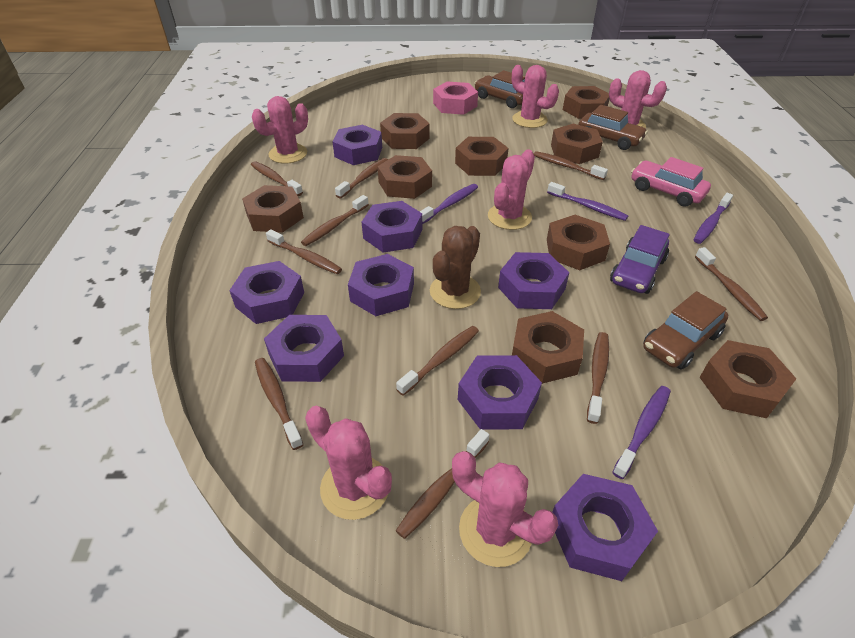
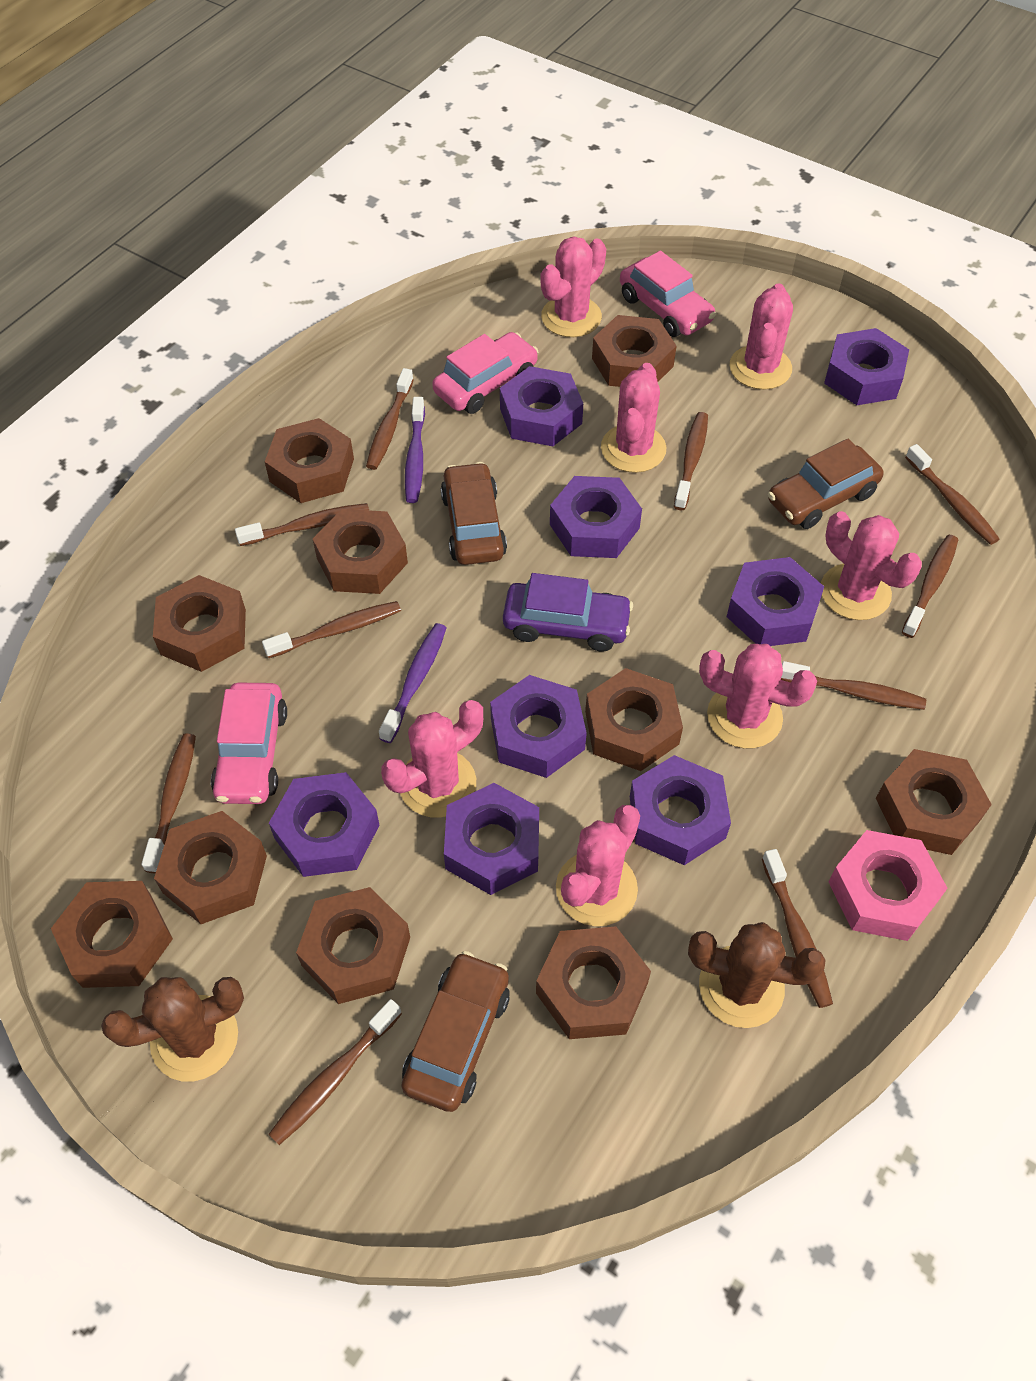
brown cactus: 1 -> 2
brown nut: 9 -> 10
pink cactus: 6 -> 7
pink car: 1 -> 3
purple toothbrush: 4 -> 2

